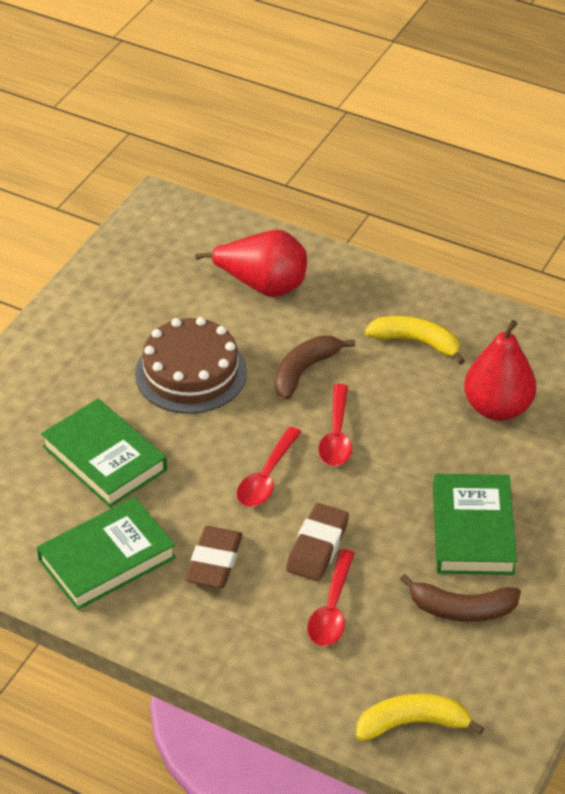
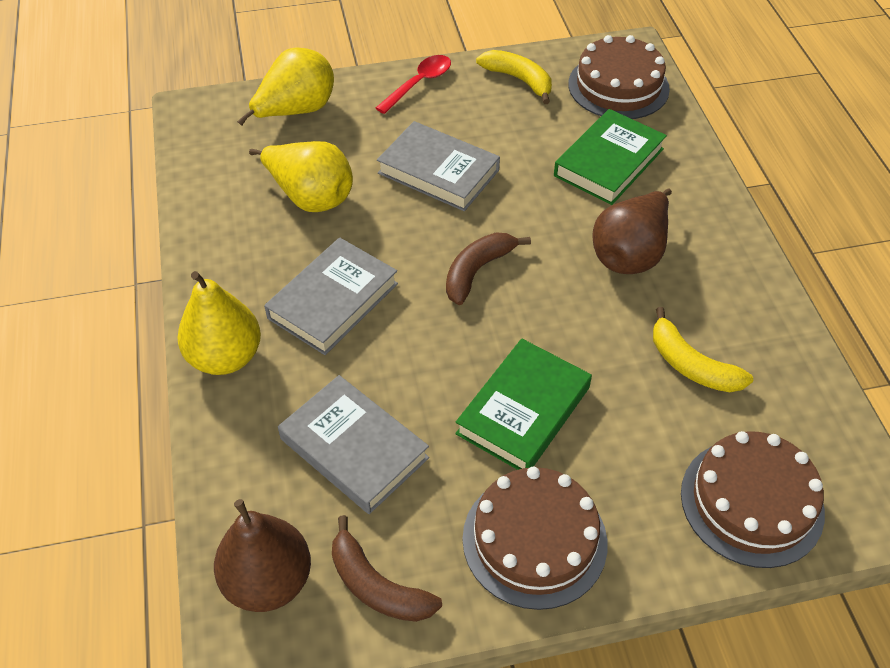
brown cake: 1 -> 3
brown eraser: 2 -> 0
brown pear: 0 -> 2
green book: 3 -> 2
grey book: 0 -> 3
red pear: 2 -> 0
red spoon: 3 -> 1
yellow pear: 0 -> 3

